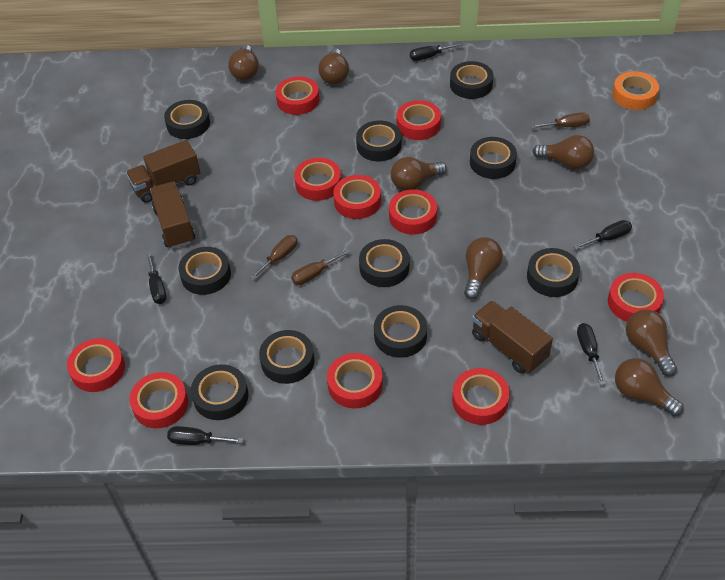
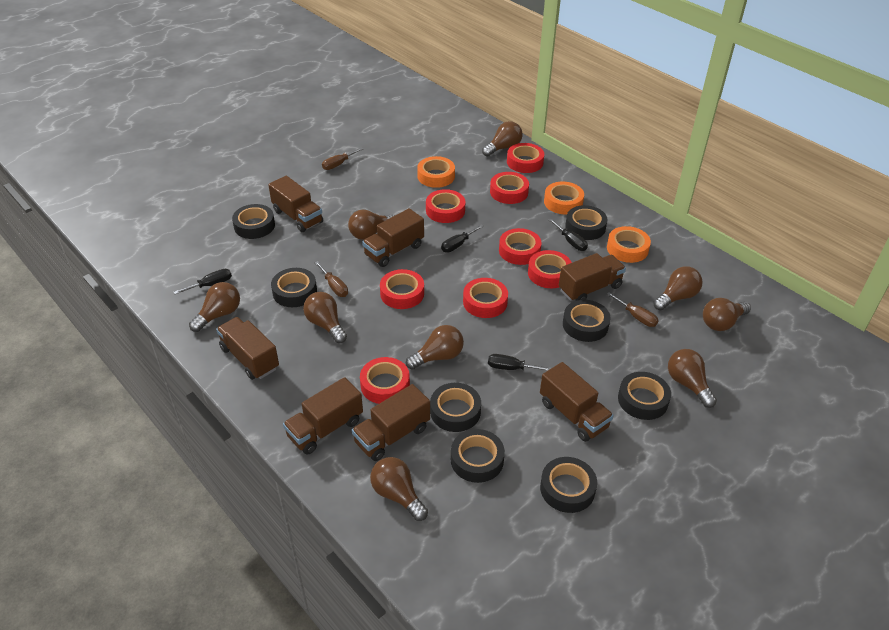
black screwdriver: 5 -> 4
black tape: 10 -> 8
brown light bulb: 7 -> 9
brown truck: 3 -> 7
orange tape: 1 -> 3
red tape: 10 -> 8

